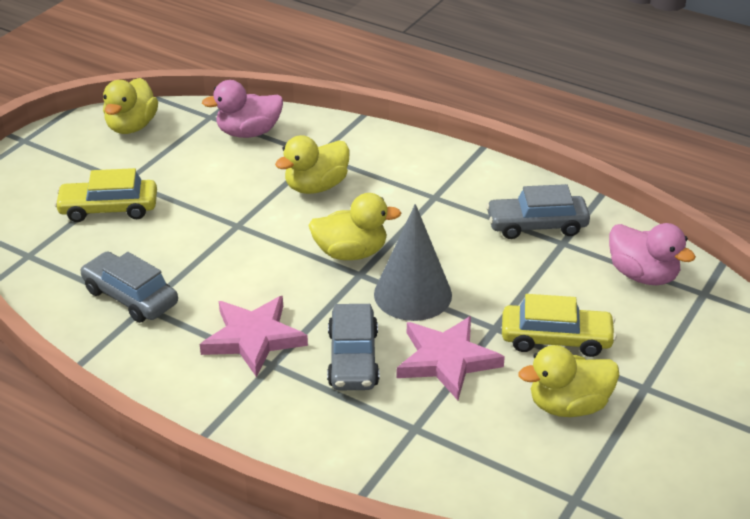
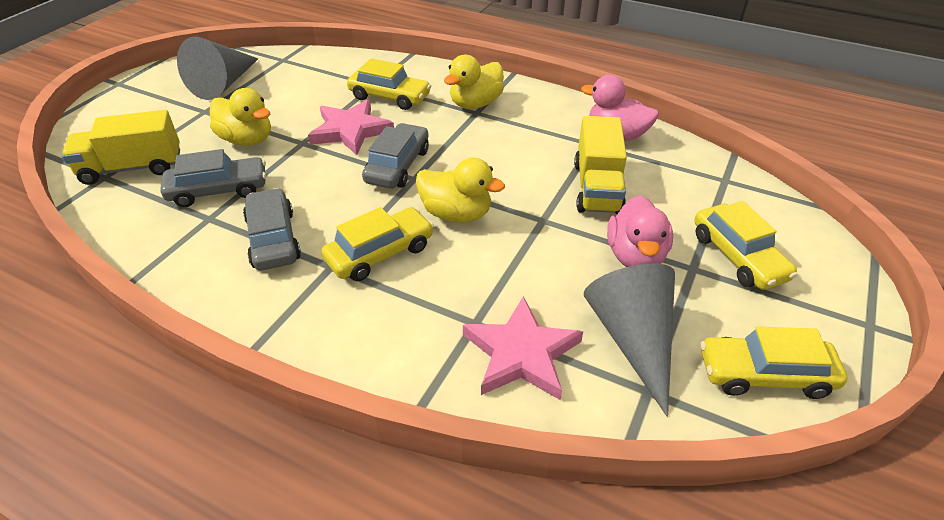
grey cone: 1 -> 2
yellow car: 2 -> 4
yellow duck: 4 -> 3
yellow truck: 0 -> 2

